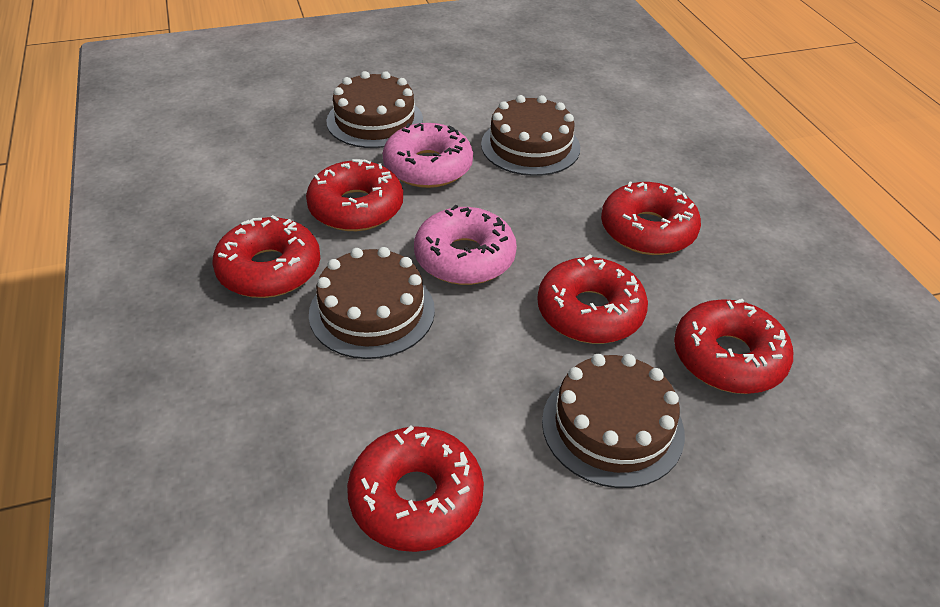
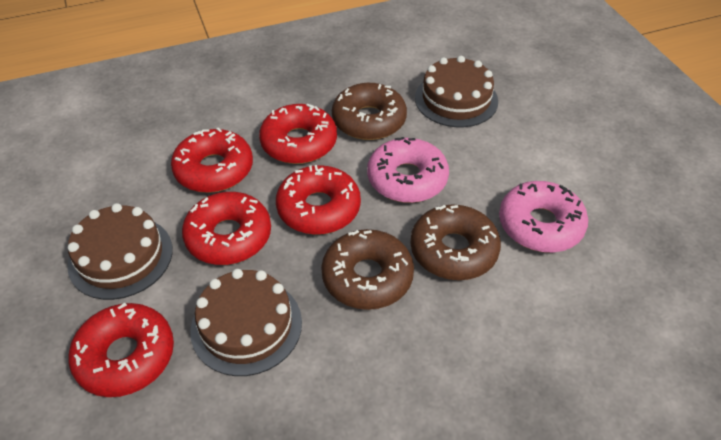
brown cake: 4 -> 3
brown donut: 0 -> 3
red donut: 6 -> 5

